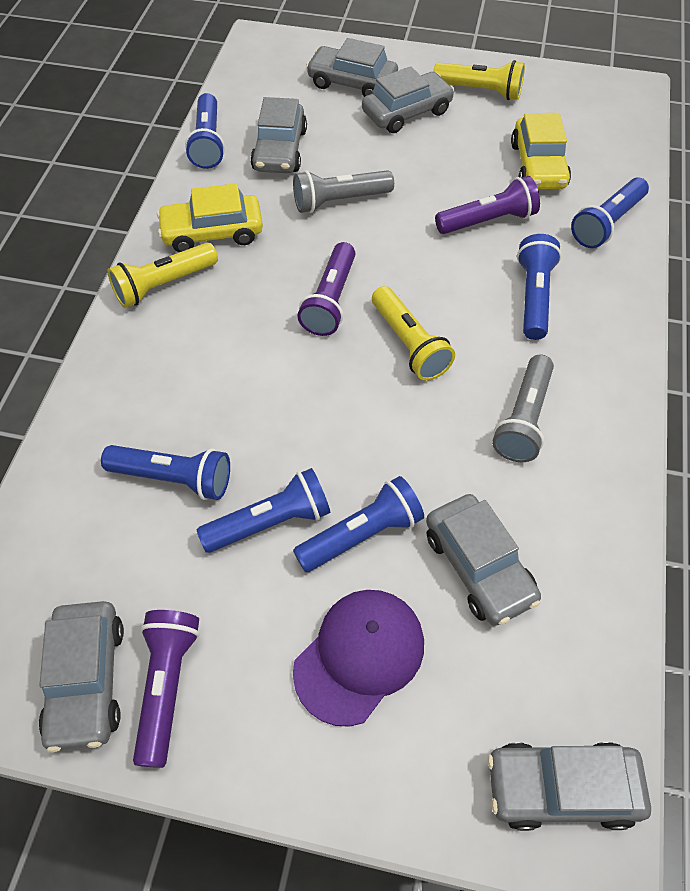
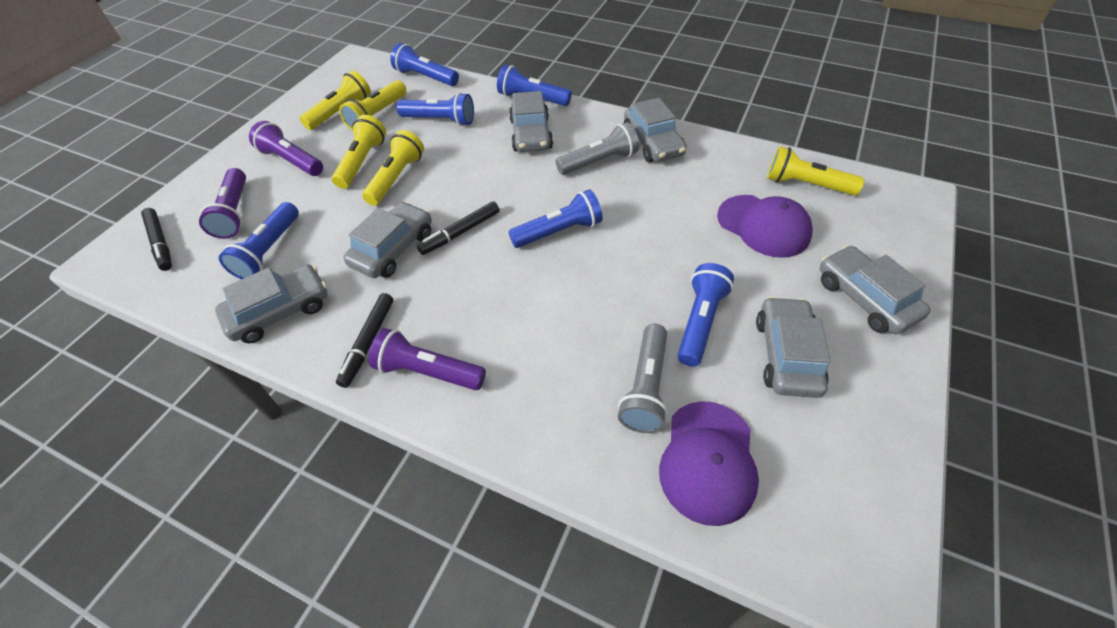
black marker: 0 -> 3
purple cap: 1 -> 2
yellow car: 2 -> 0
yellow flashlight: 3 -> 5

